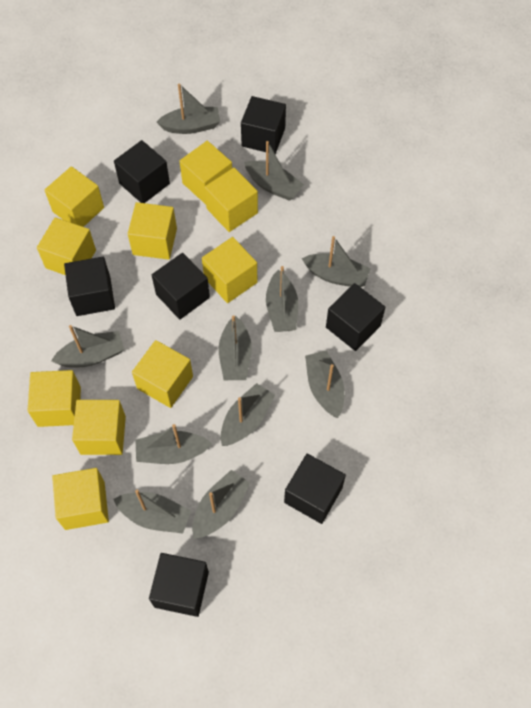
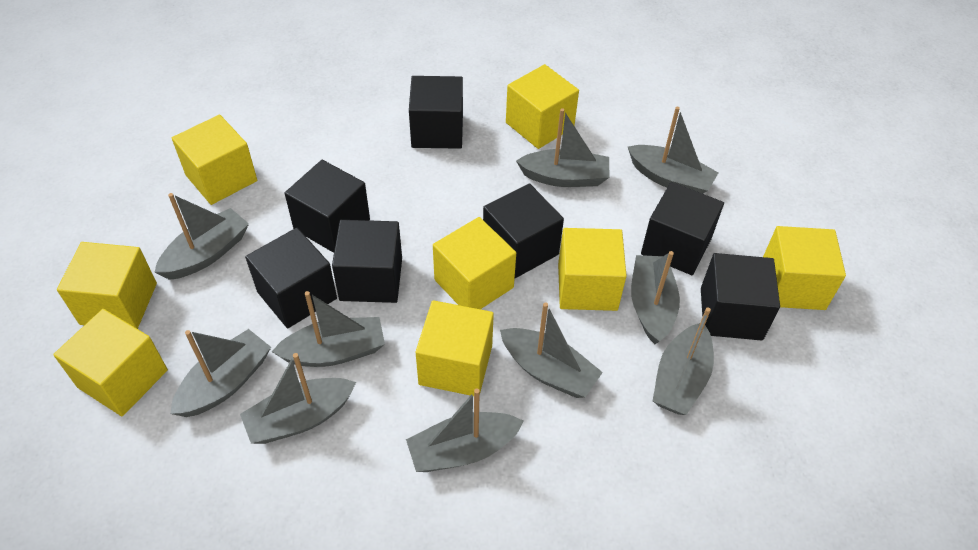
grey boat: 11 -> 10
yellow cube: 10 -> 8

